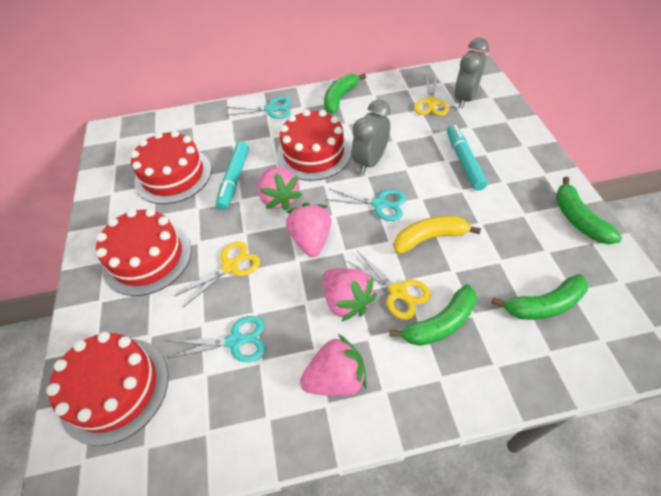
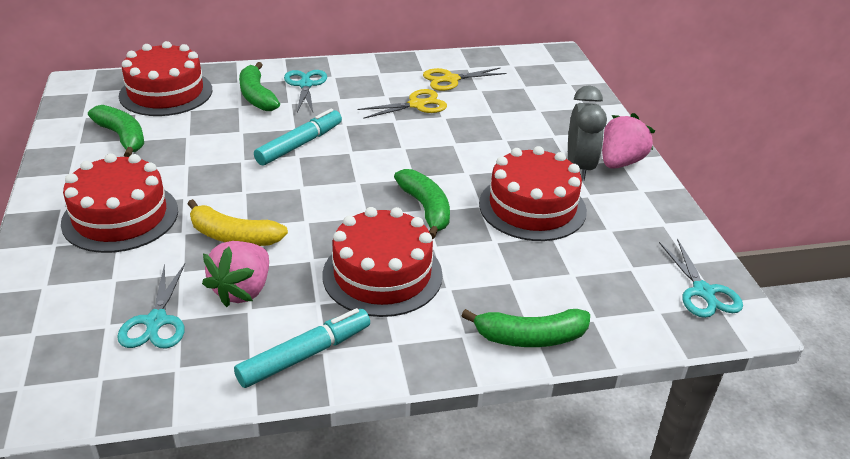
grey clock: 2 -> 1
pink strawberry: 4 -> 2
yellow scissors: 3 -> 2

